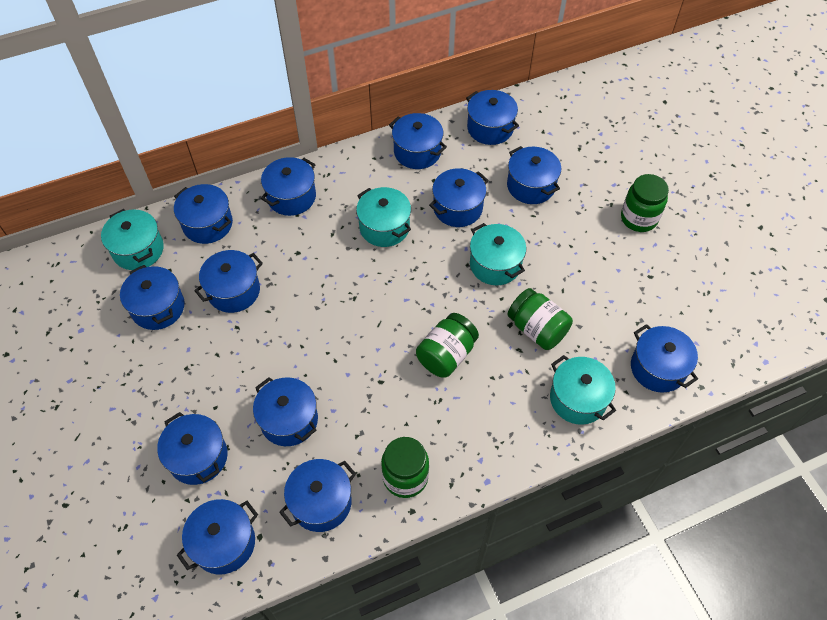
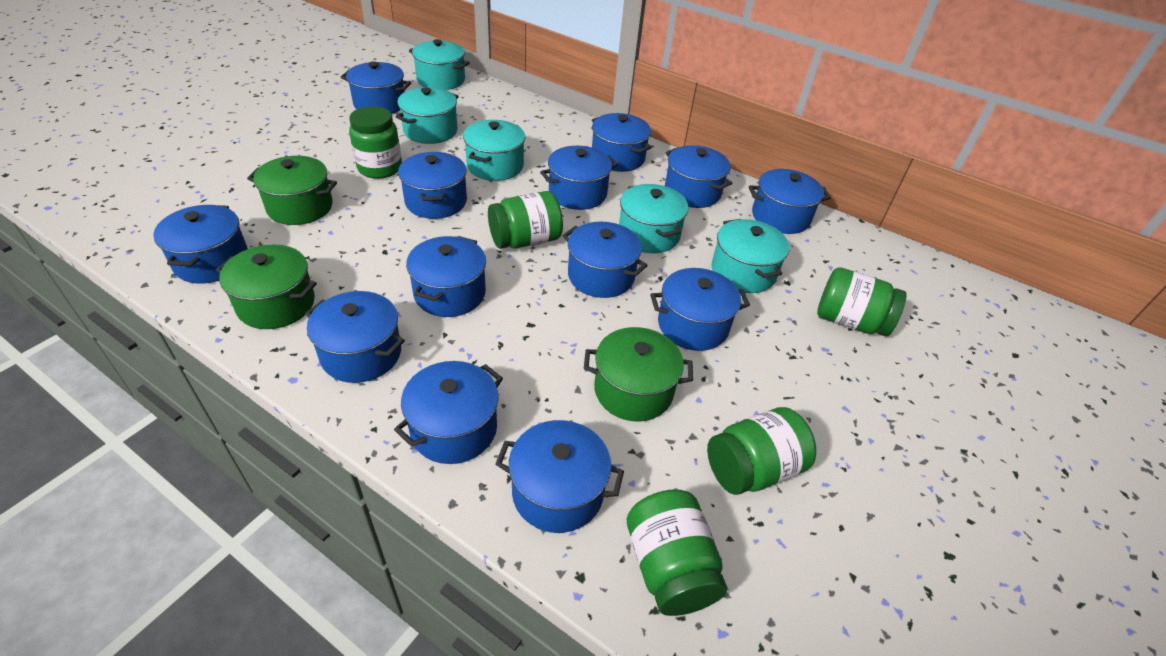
green jar: 4 -> 5
green pot: 0 -> 3
turquoise pot: 4 -> 5

